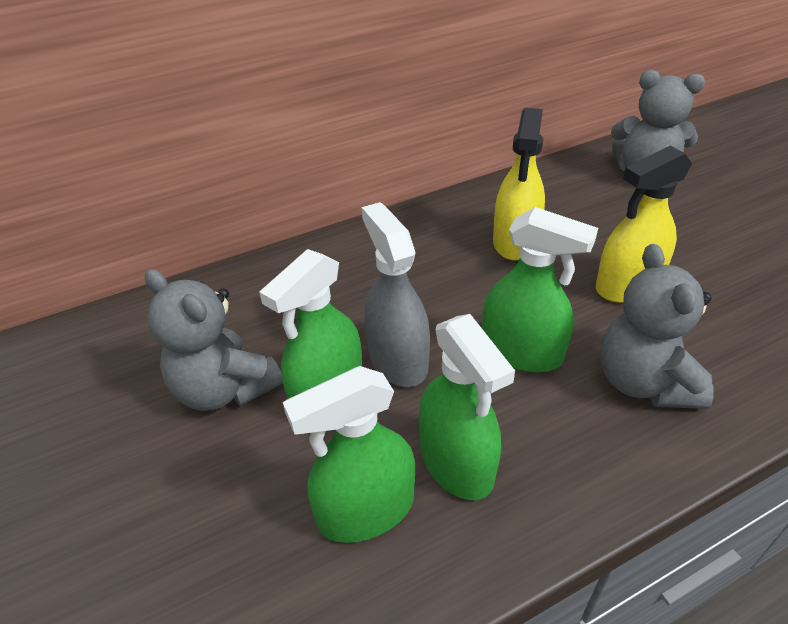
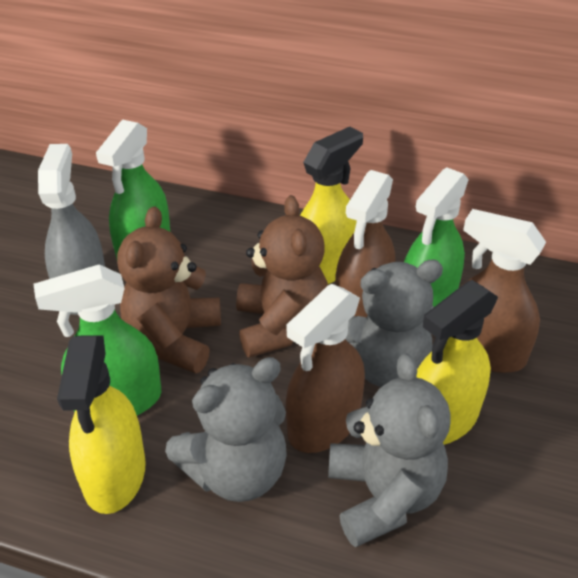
brown spray bottle: 0 -> 3
brown teddy bear: 0 -> 2
green spray bottle: 4 -> 3
yellow spray bottle: 2 -> 3

